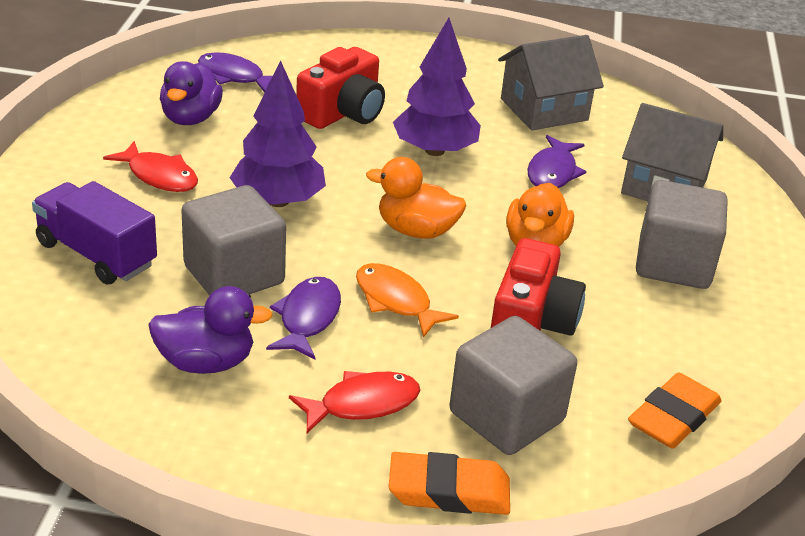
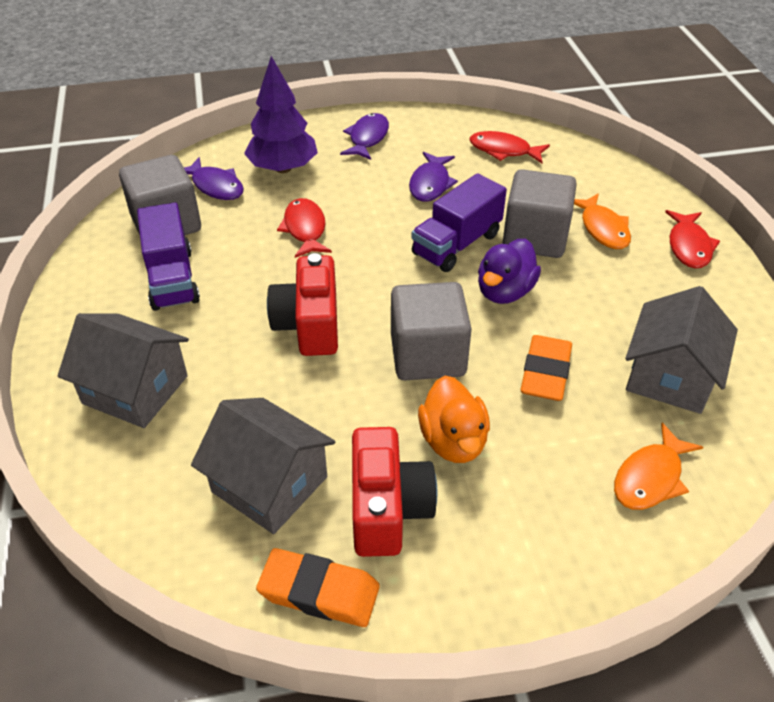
grey house: 2 -> 3
orange duck: 2 -> 1
orange fish: 1 -> 2
purple duck: 2 -> 1
purple tree: 2 -> 1
purple truck: 1 -> 2
red fish: 2 -> 3

